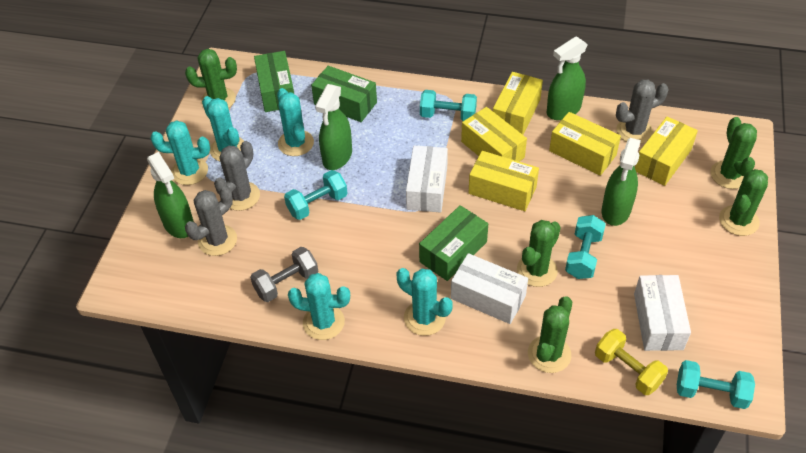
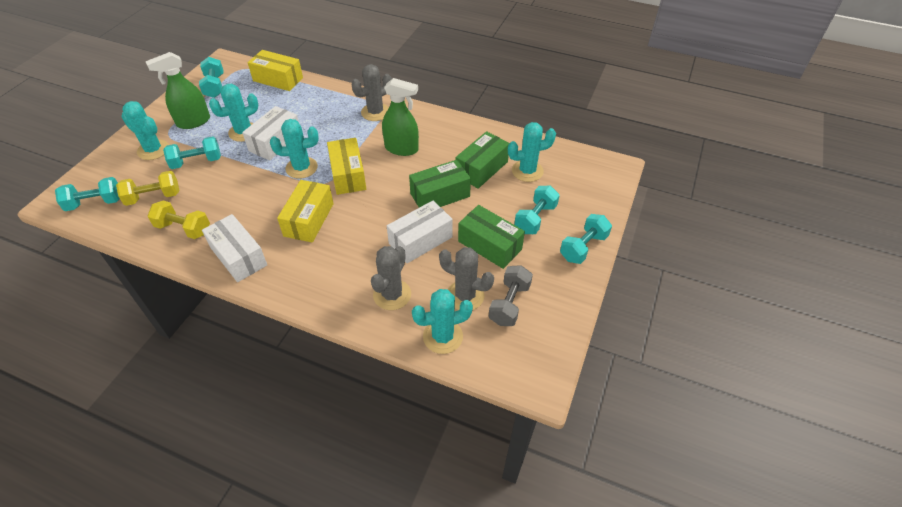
green cactus: 5 -> 0
green spray bottle: 4 -> 2
turquoise dumbbell: 4 -> 5
yellow box: 5 -> 3
yellow dumbbell: 1 -> 2

